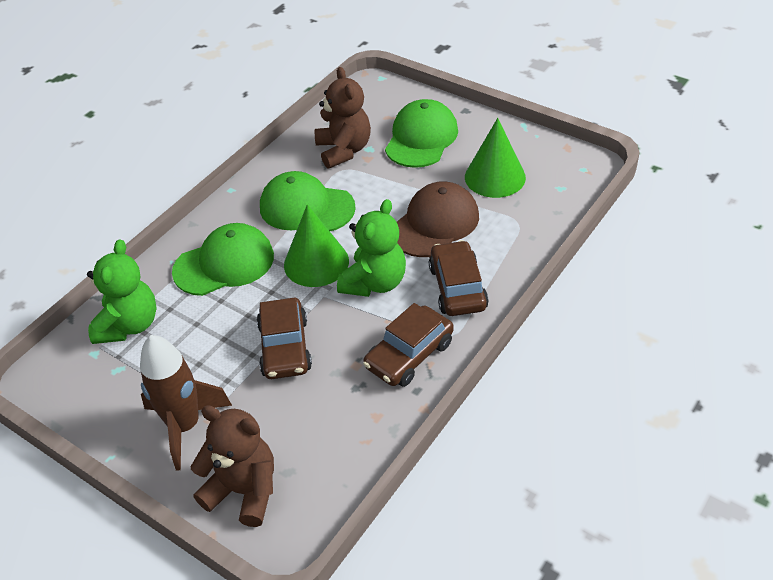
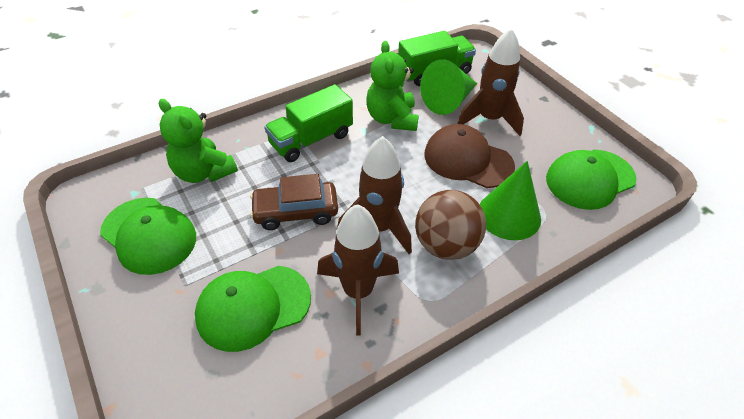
brown ball: 0 -> 1
brown car: 3 -> 1
brown rocket: 1 -> 3
brown teddy bear: 2 -> 0
green truck: 0 -> 2

